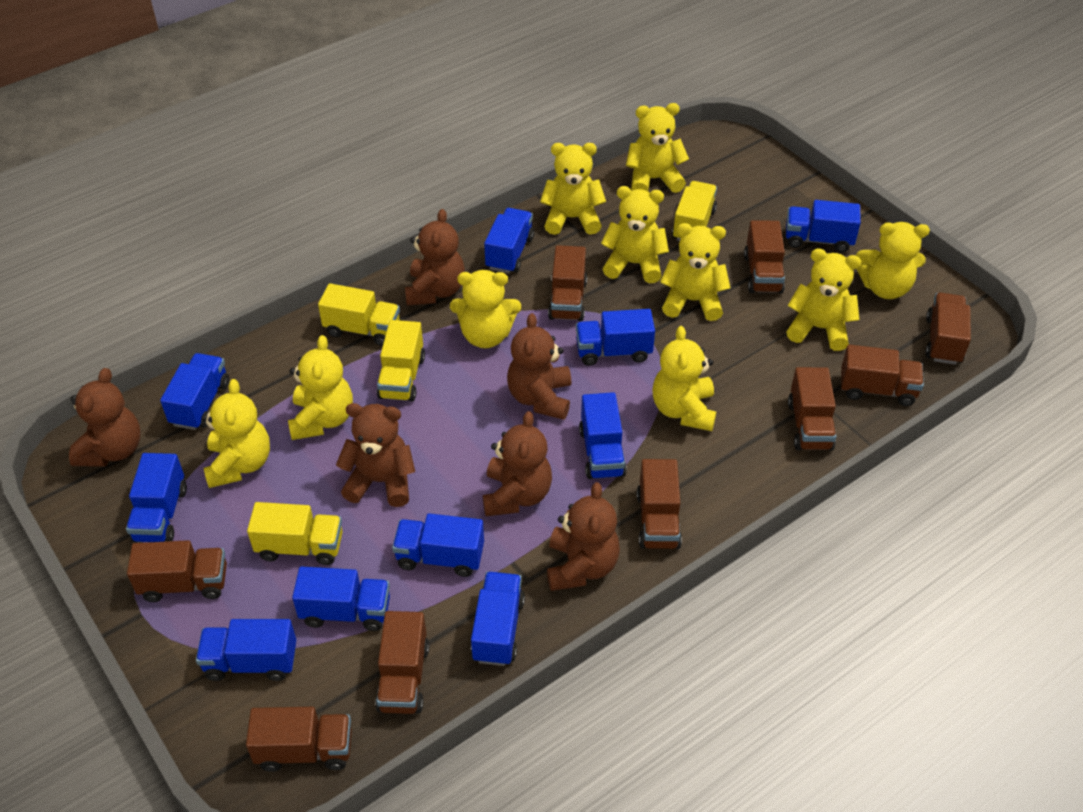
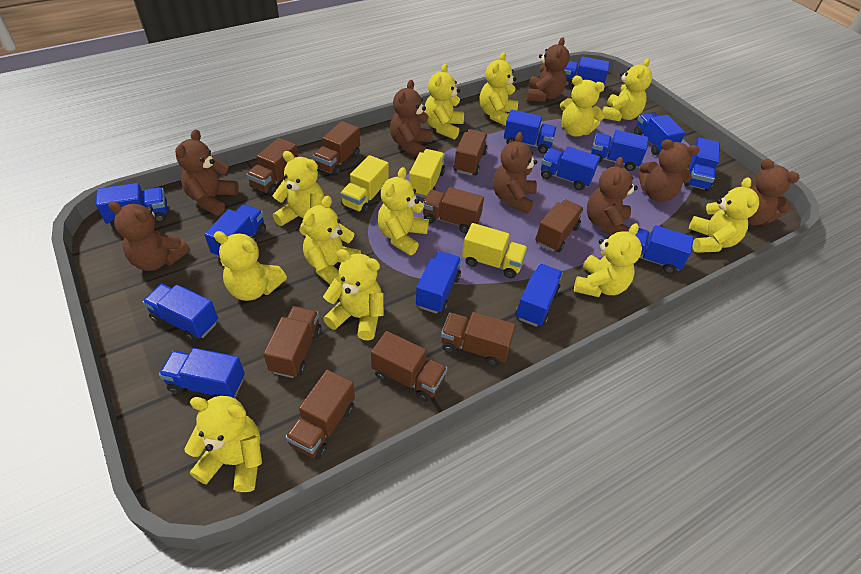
blue truck: 10 -> 13
brown teddy bear: 6 -> 8
yellow teddy bear: 10 -> 12
yellow truck: 4 -> 3

